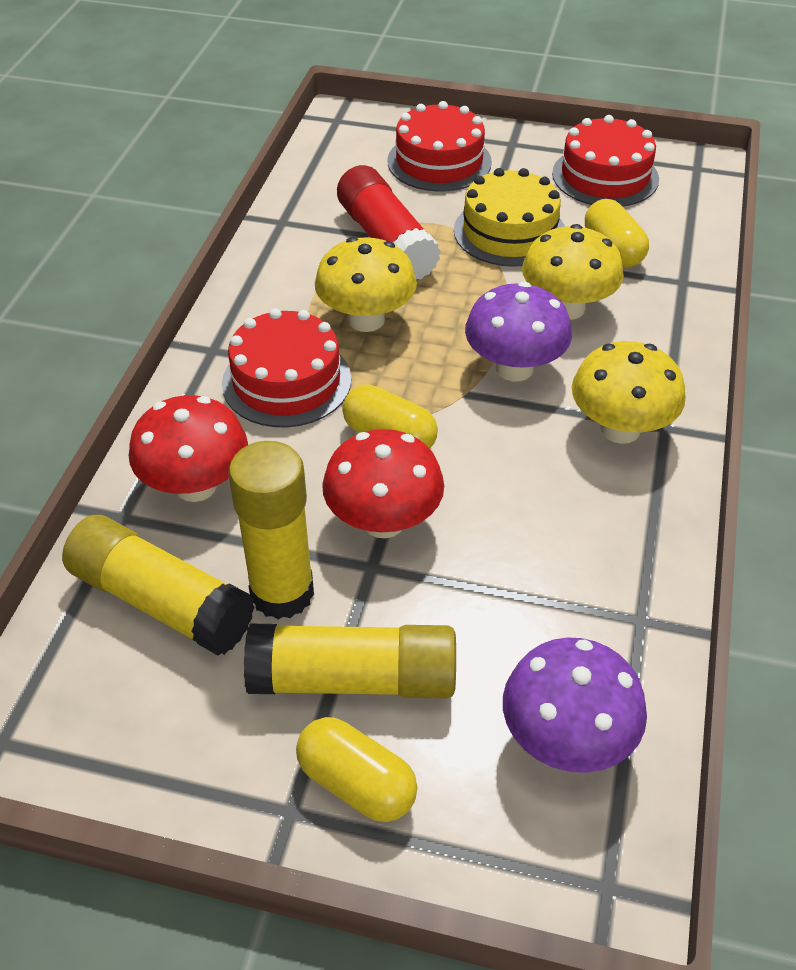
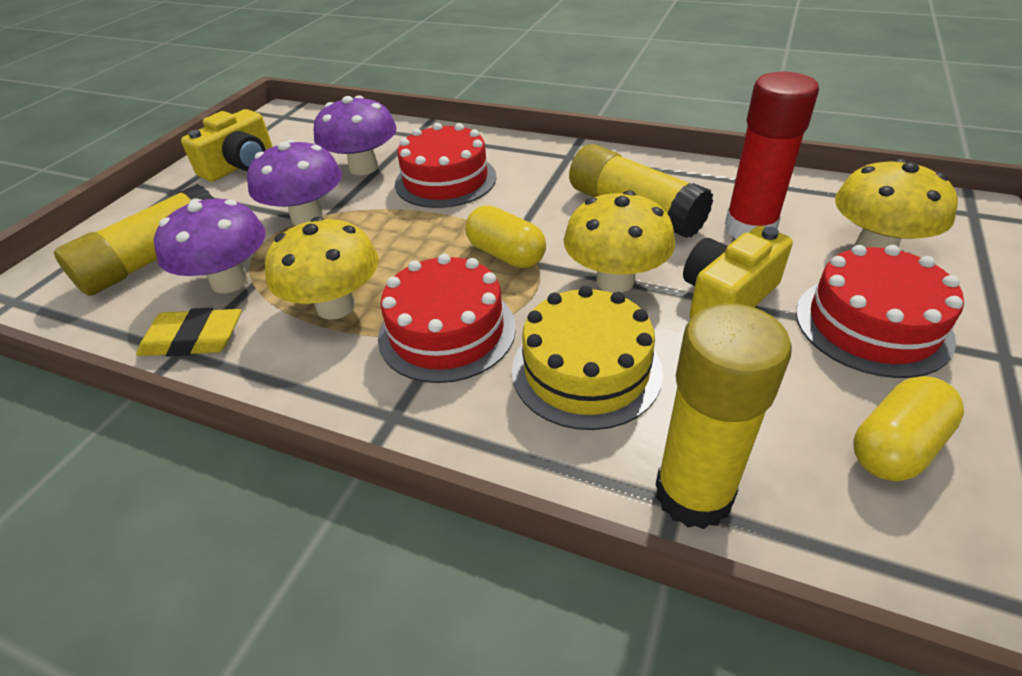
purple mushroom: 2 -> 3
red mushroom: 2 -> 0
yellow camera: 0 -> 2
yellow capsule: 3 -> 2
yellow eraser: 0 -> 1

